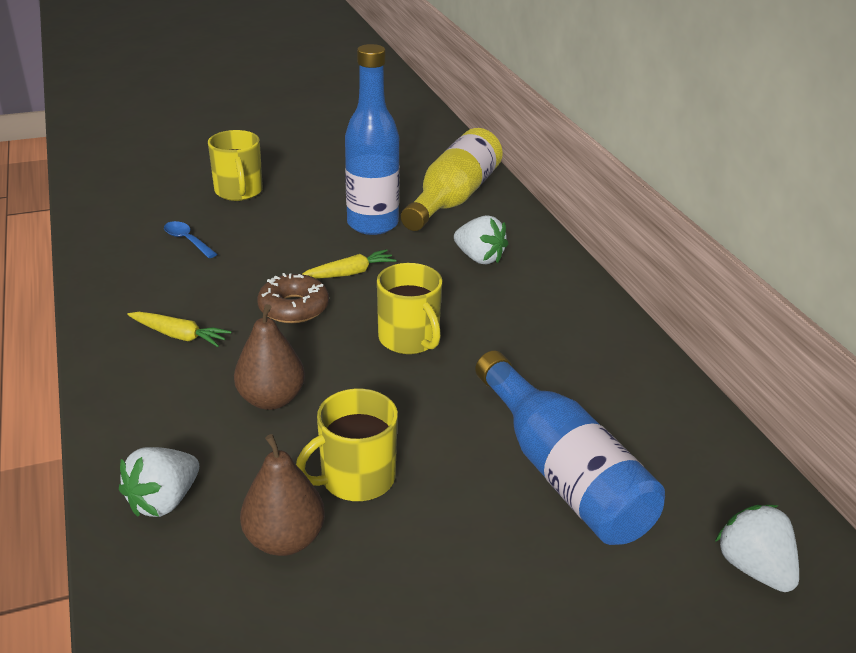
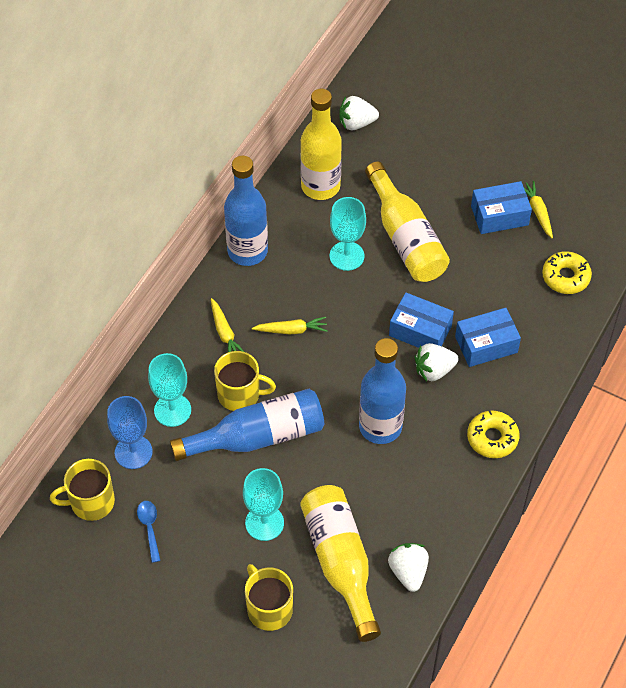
blue bottle: 2 -> 3
blue box: 0 -> 3
blue goblet: 0 -> 1
brown donut: 1 -> 0
brown pear: 2 -> 0
turquoise goblet: 0 -> 3
yellow bottle: 1 -> 3
yellow carrot: 2 -> 3
yellow donut: 0 -> 2

